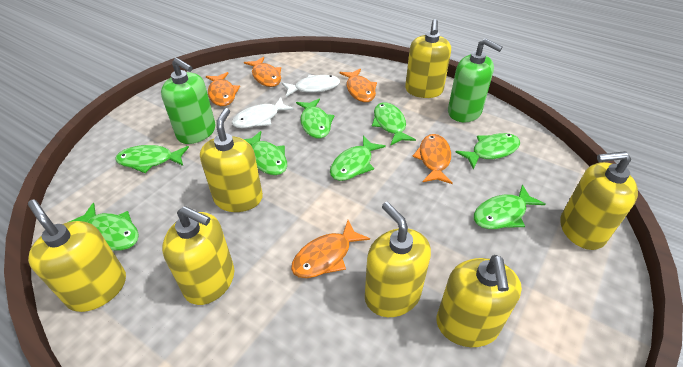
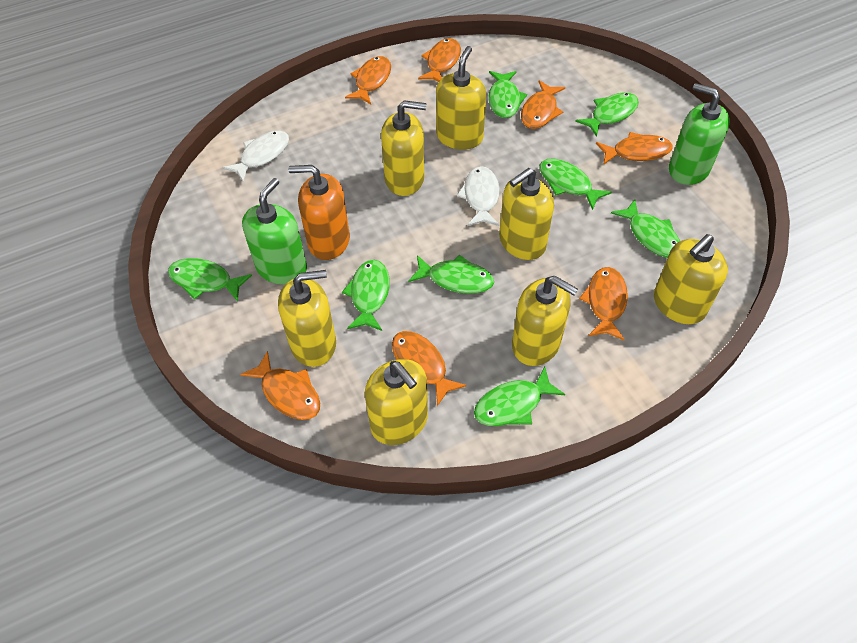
orange fish: 5 -> 7
orange soap dispenser: 0 -> 1

